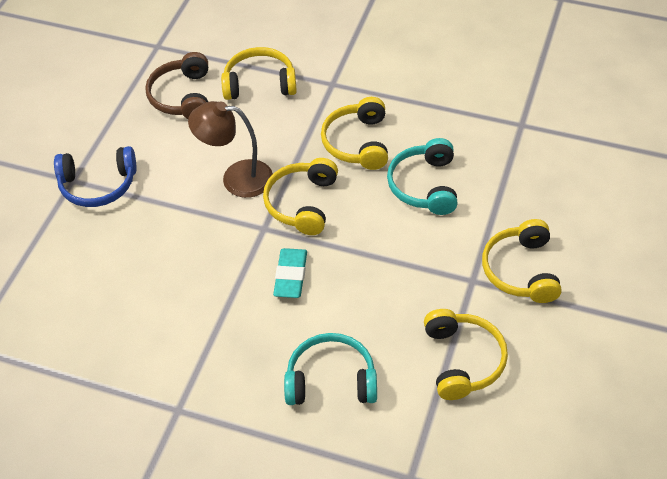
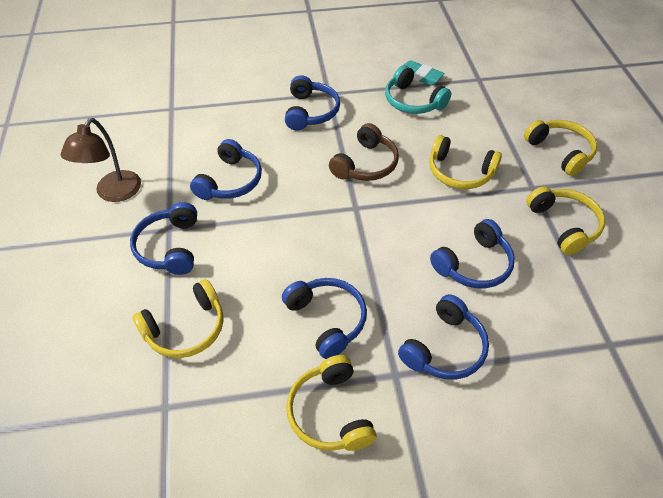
blue headphones: 1 -> 6
turquoise headphones: 2 -> 1

